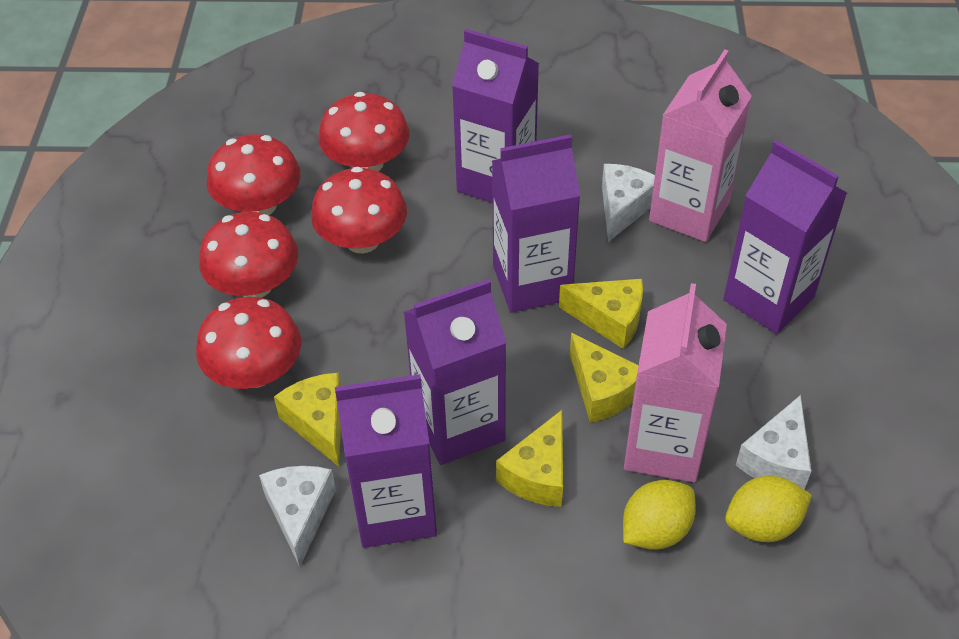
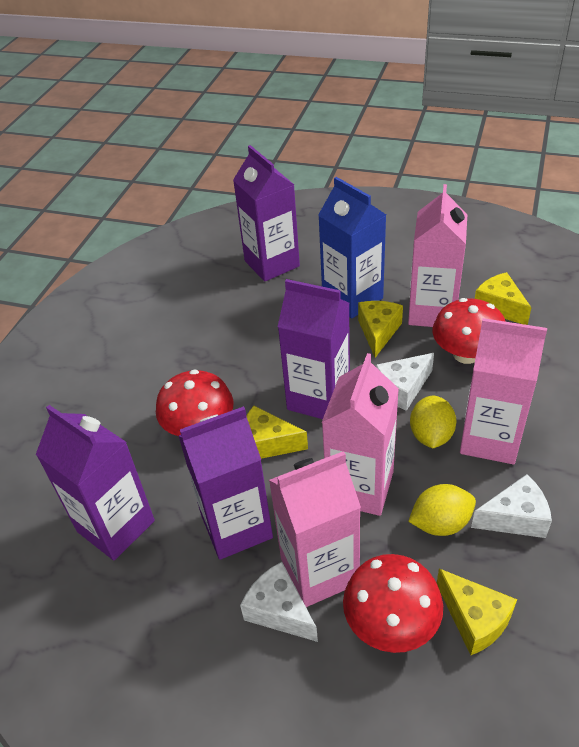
blue carton: 0 -> 1
pink carton: 2 -> 4
purple carton: 5 -> 4
red mushroom: 5 -> 3

